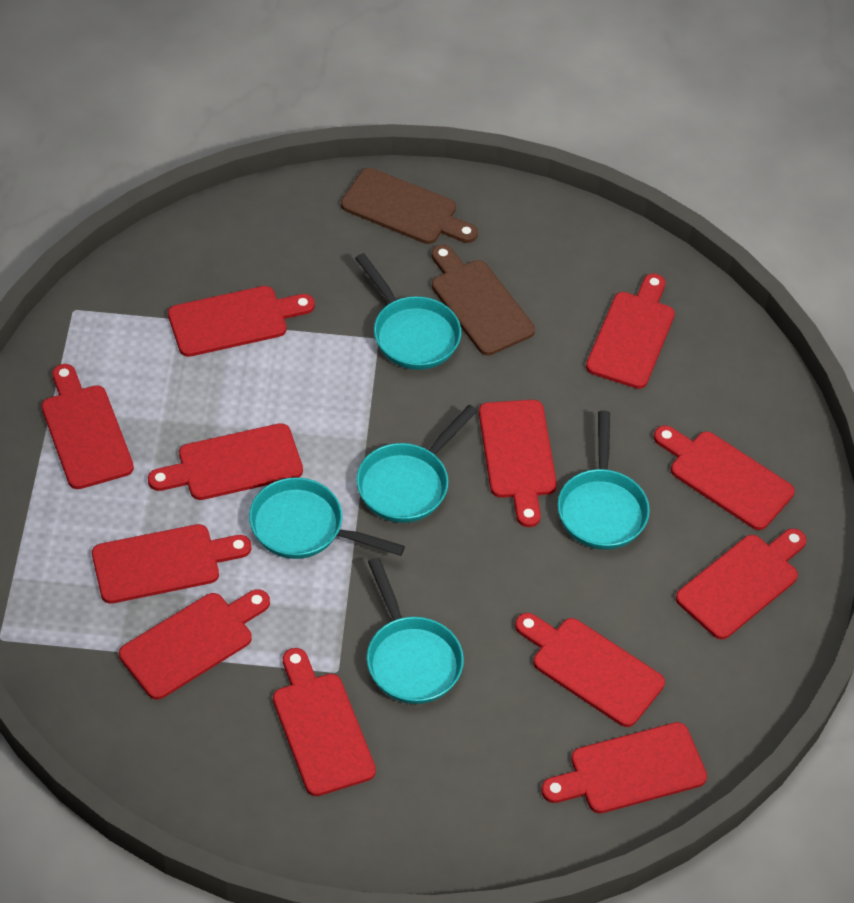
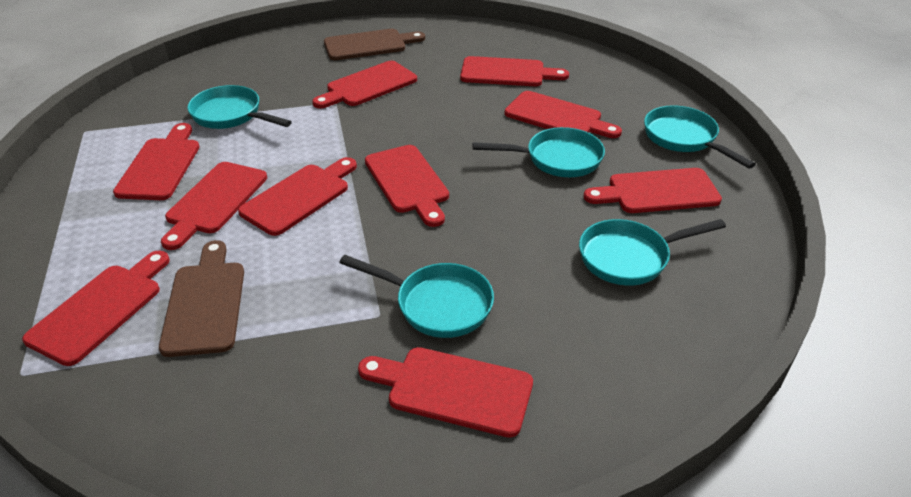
red cutting board: 12 -> 10

